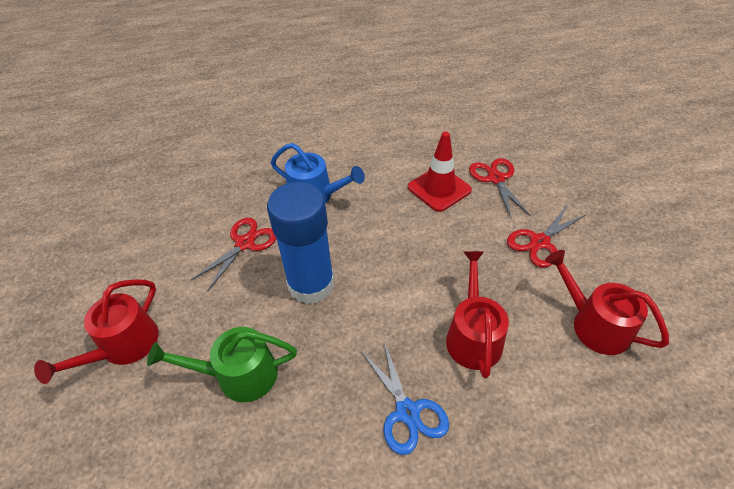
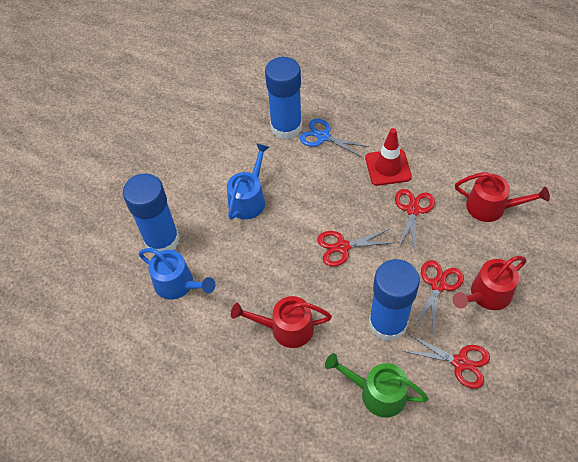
blue glue stick: 1 -> 3
blue watering can: 1 -> 2
red scissors: 3 -> 4

